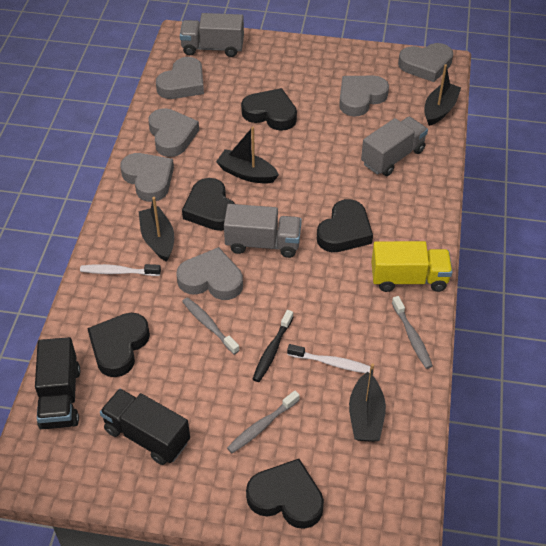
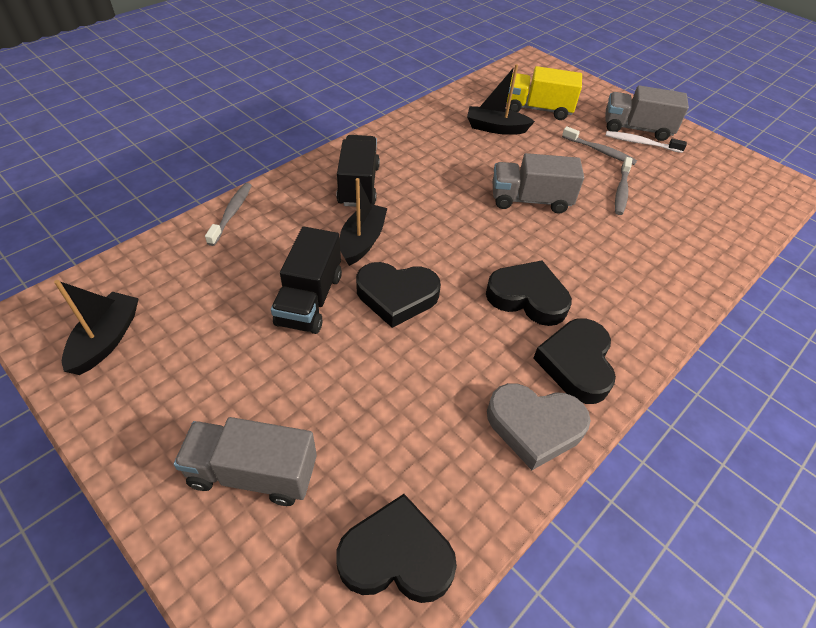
black boat: 4 -> 3
black heart: 5 -> 4
black toothbrush: 1 -> 0
grey heart: 6 -> 1
white toothbrush: 2 -> 1

